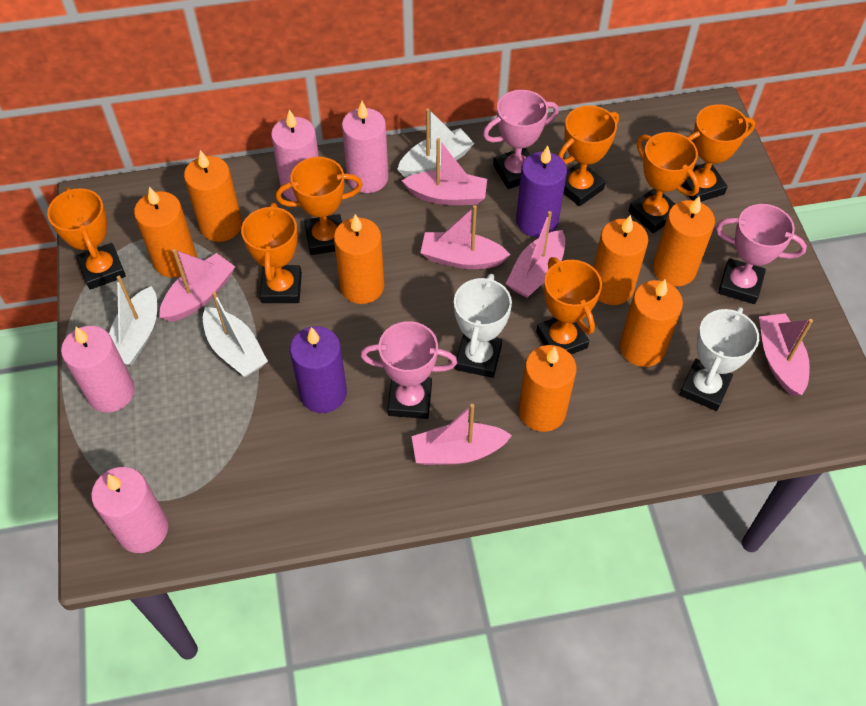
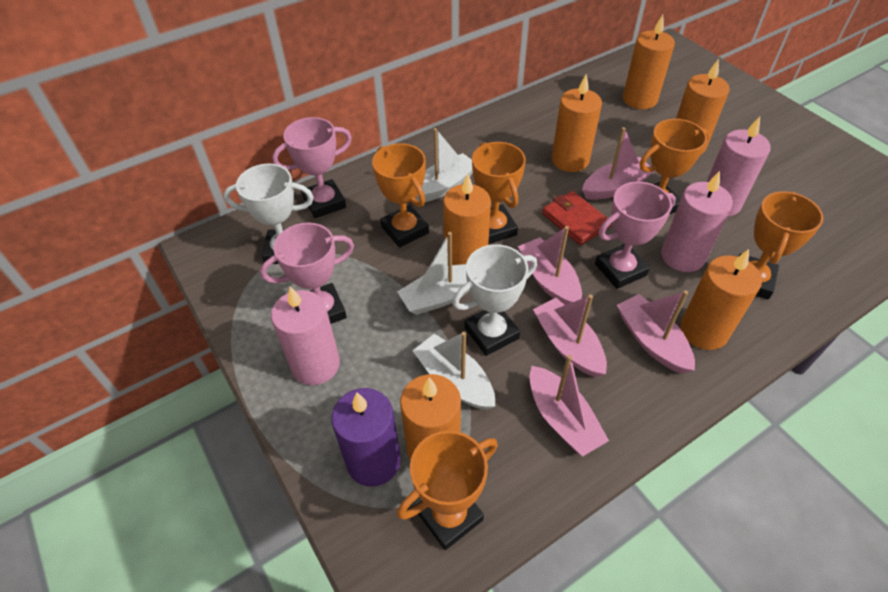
orange candle: 7 -> 6
orange trophy: 7 -> 5
pink boat: 6 -> 5
pink candle: 4 -> 3
purple candle: 2 -> 1
red wallet: 0 -> 1

